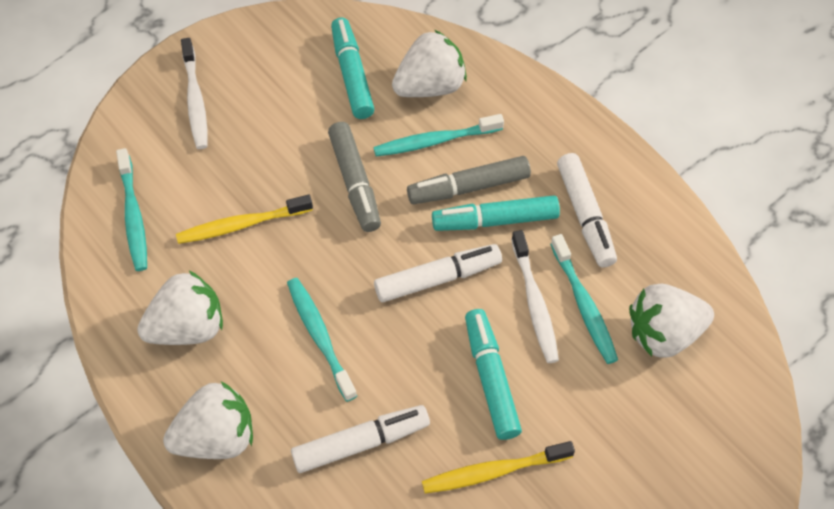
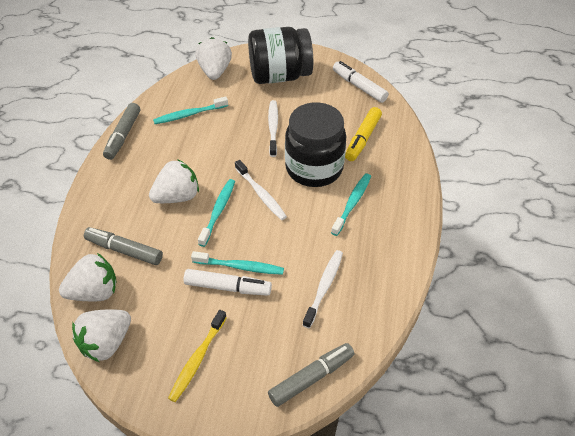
black jar: 0 -> 2
grey marker: 2 -> 3
turquoise marker: 3 -> 0
white marker: 3 -> 2
white toothbrush: 2 -> 3
yellow marker: 0 -> 1
yellow toothbrush: 2 -> 1

